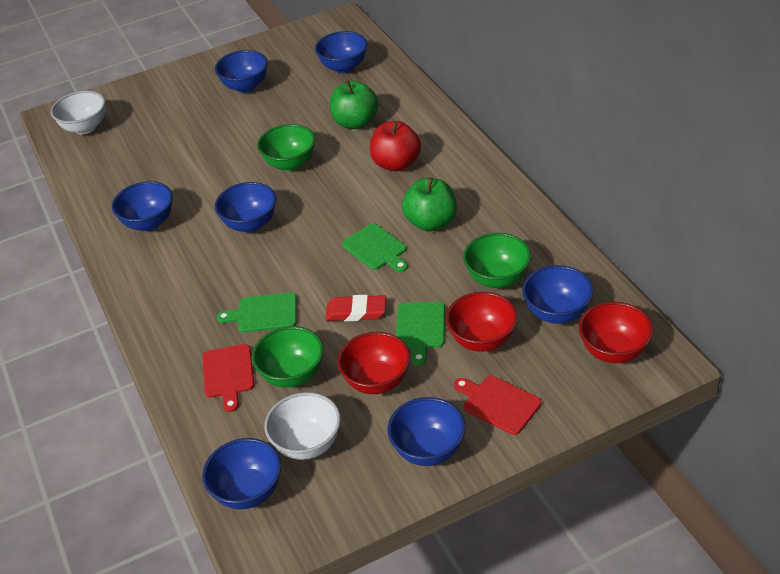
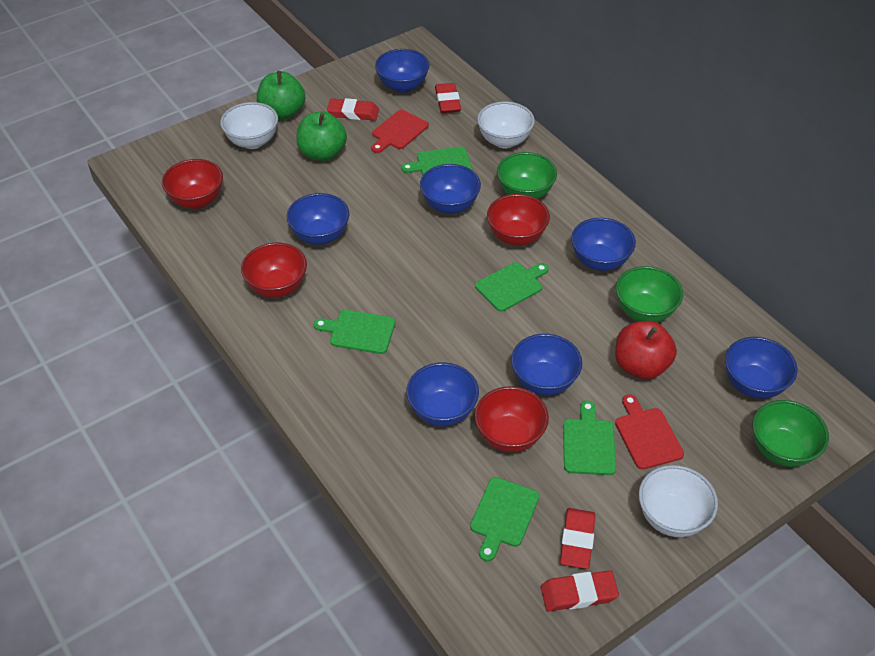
green cutting board: 3 -> 5
red bowl: 3 -> 4
red eraser: 1 -> 4
white bowl: 2 -> 3

